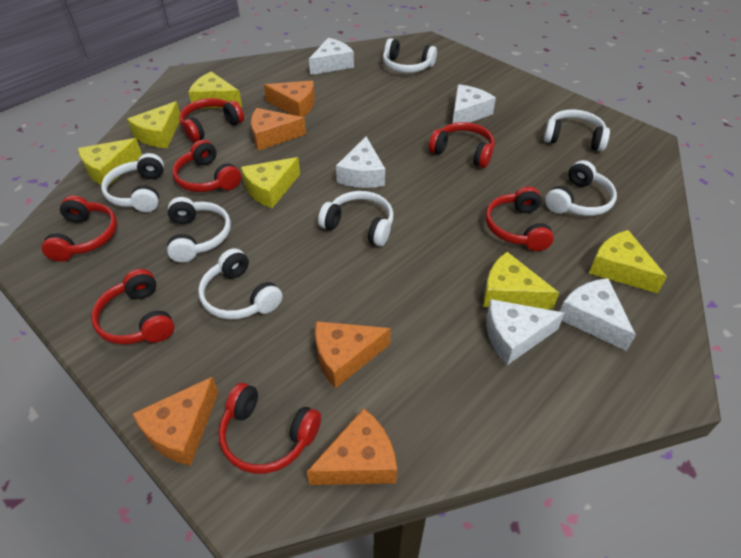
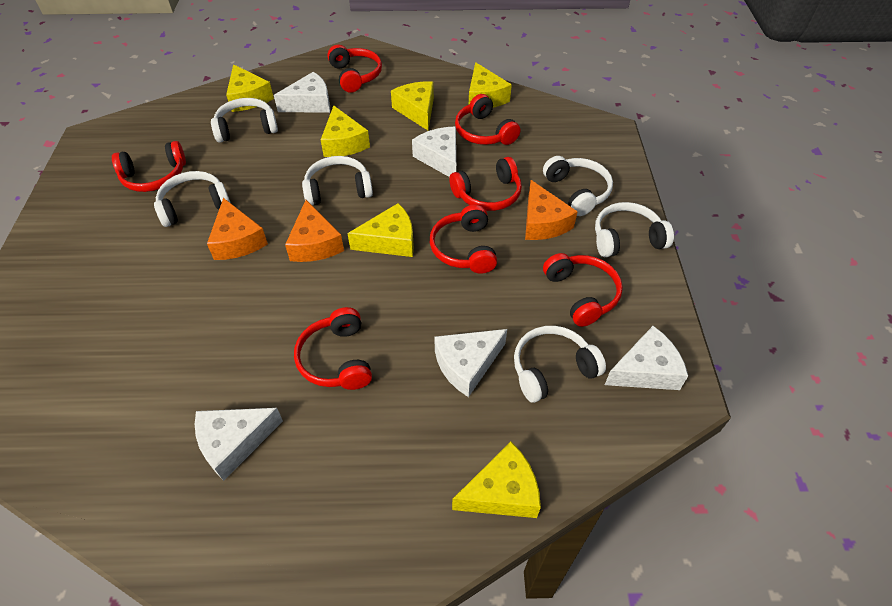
orange cheese: 5 -> 3
white headphones: 7 -> 6

